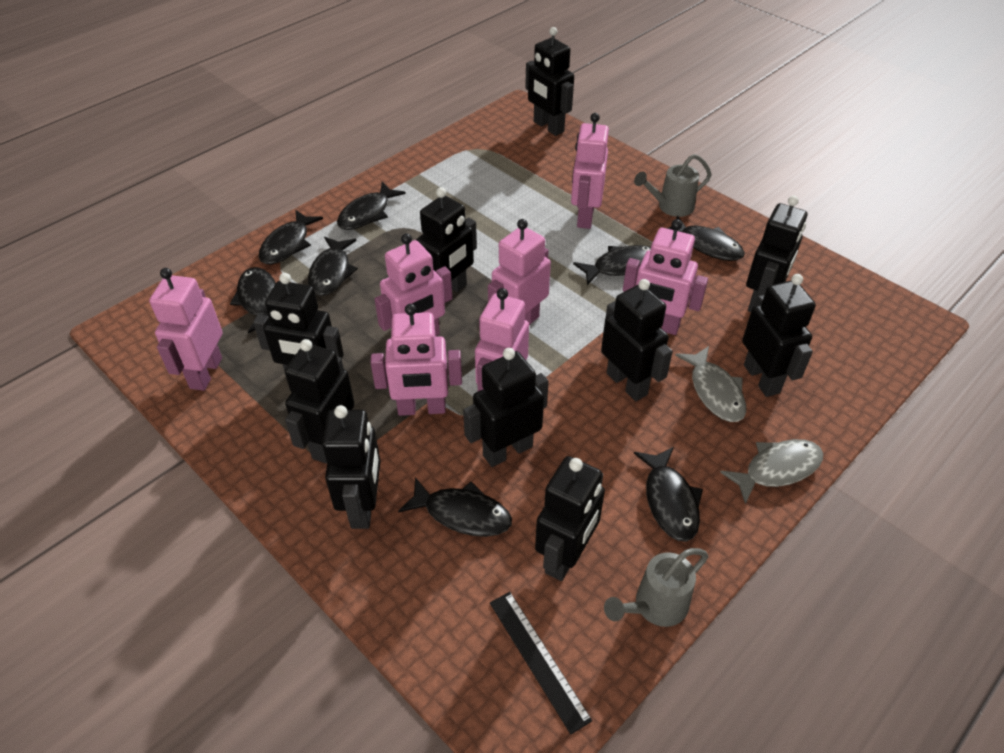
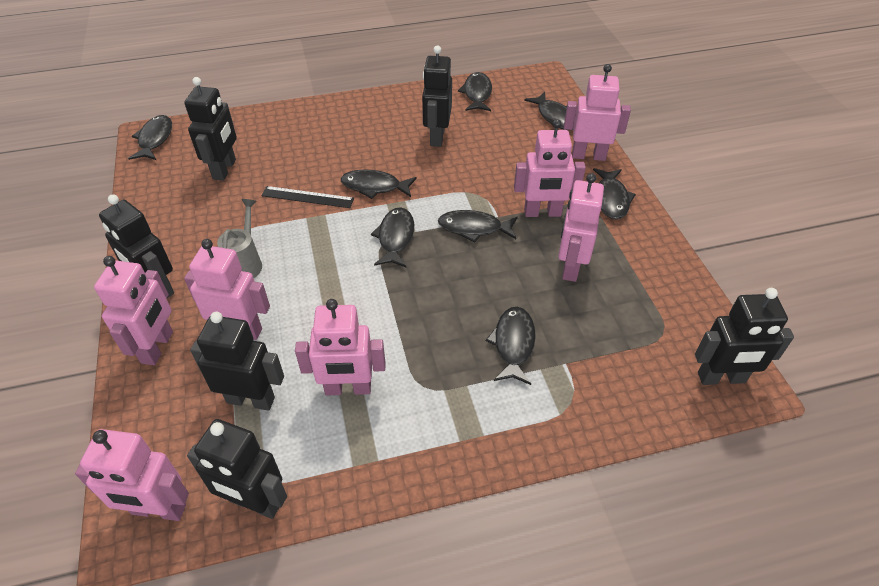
black robot: 10 -> 6
grey fish: 2 -> 0
grey watering can: 2 -> 1

